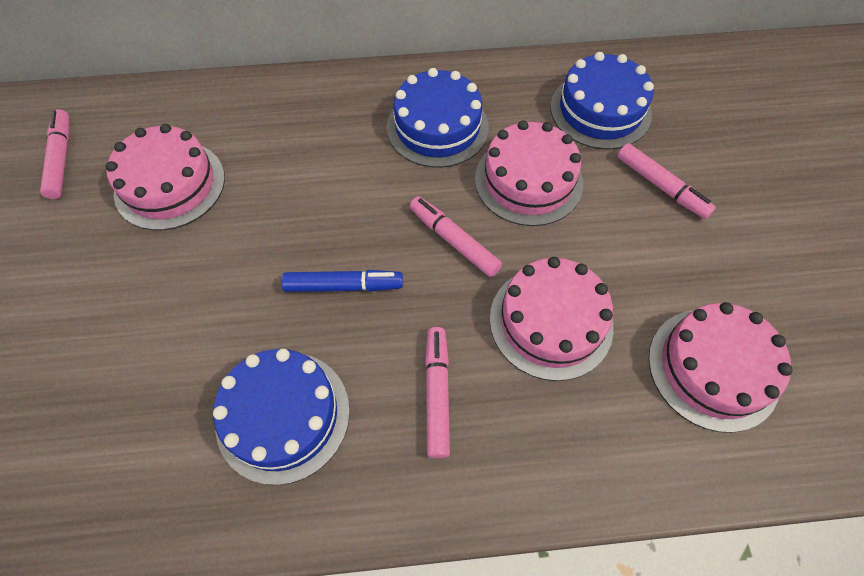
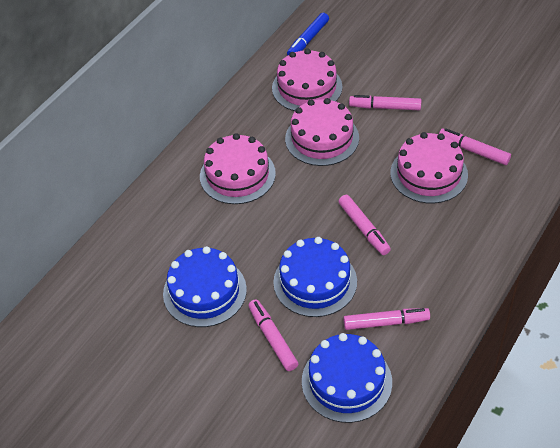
pink marker: 4 -> 5

